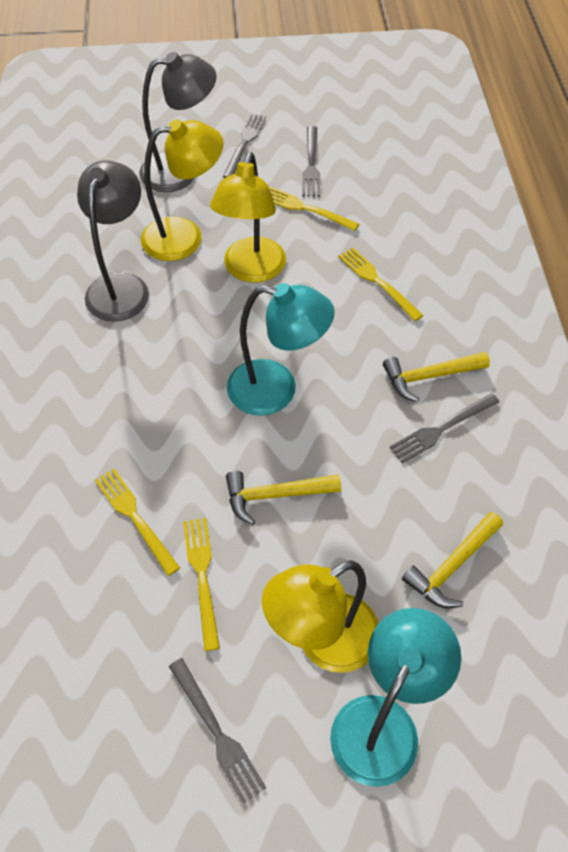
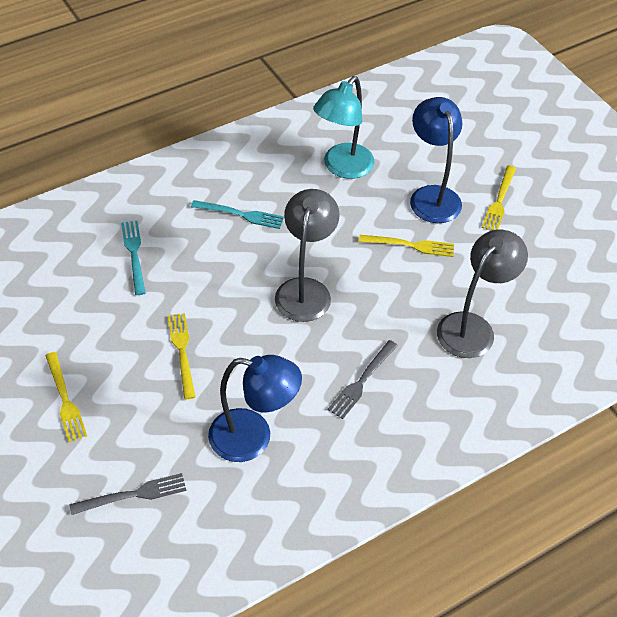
blue lamp: 0 -> 2
grey fork: 4 -> 2
turquoise fork: 0 -> 2
turquoise lamp: 2 -> 1
yellow hammer: 3 -> 0
yellow lamp: 3 -> 0

